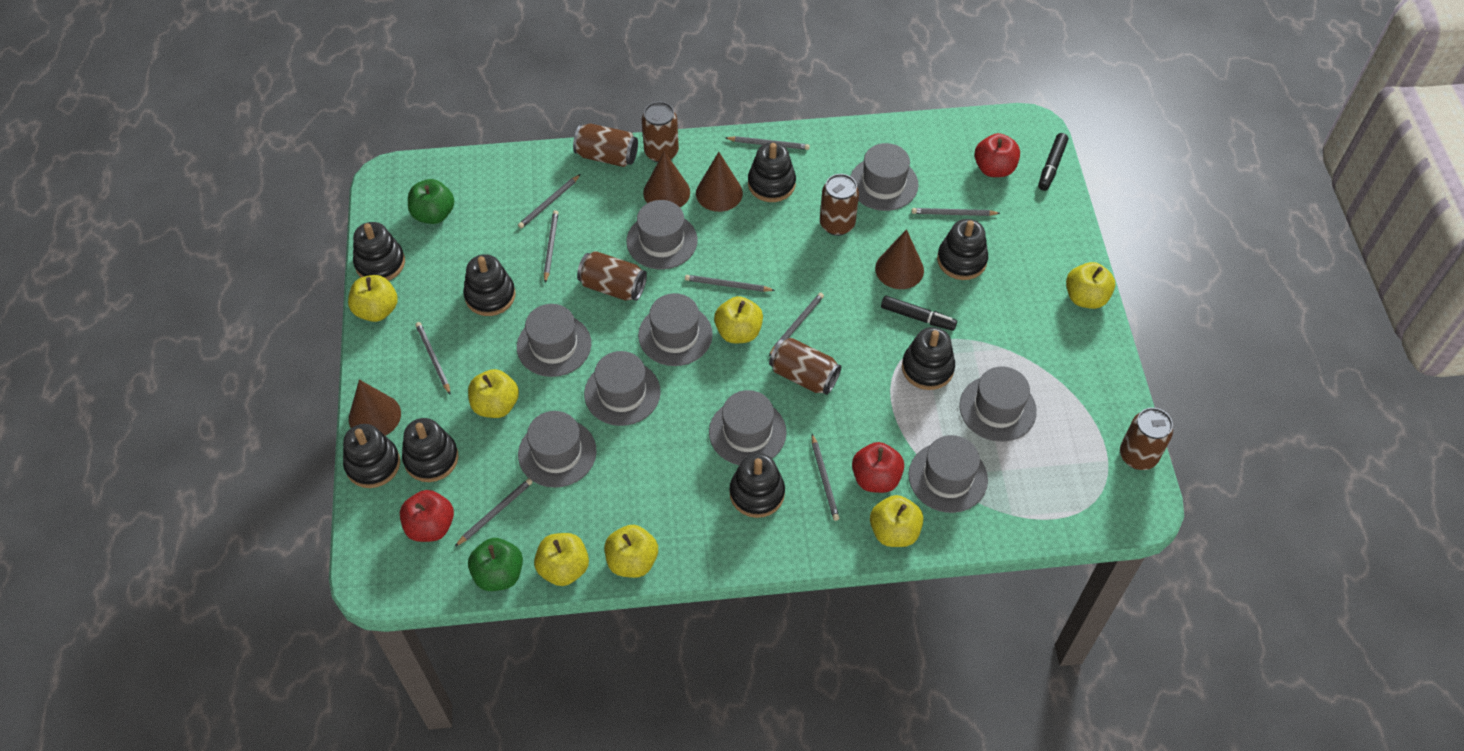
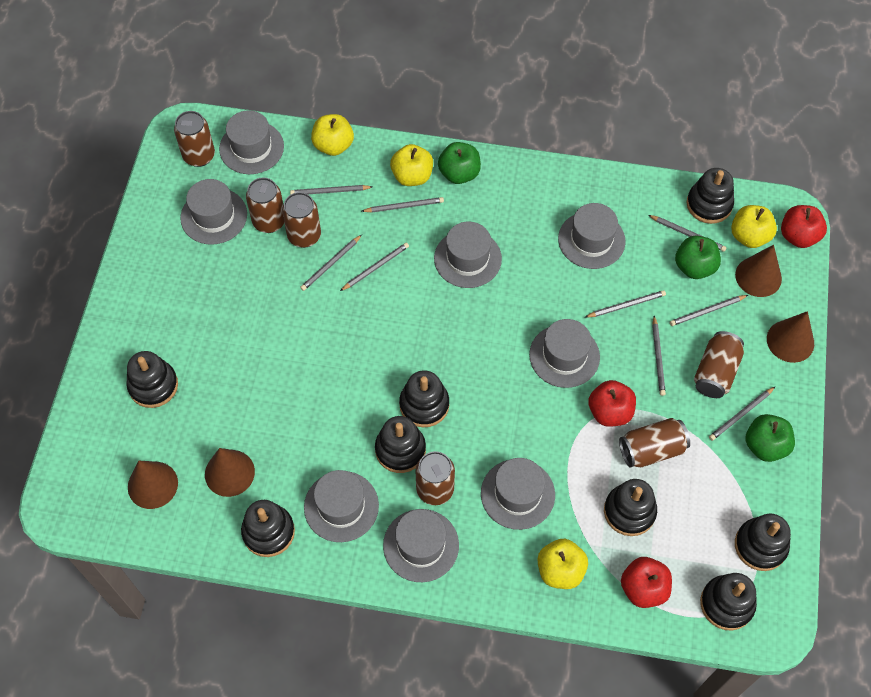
black marker: 2 -> 0
green apple: 2 -> 3
grey hat: 9 -> 8
yellow apple: 7 -> 4

